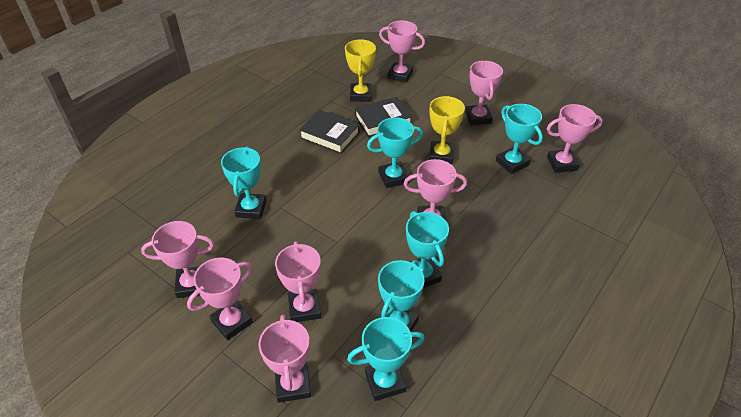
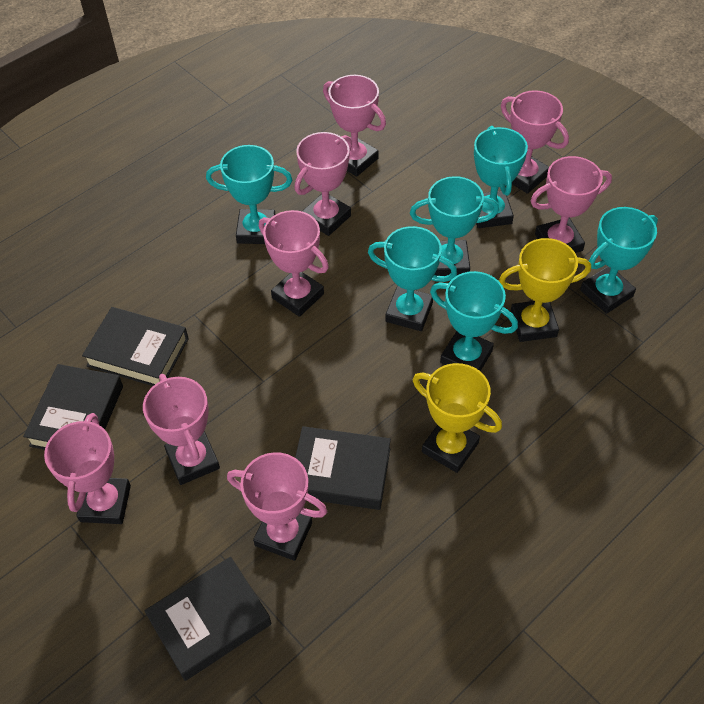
black book: 2 -> 4

